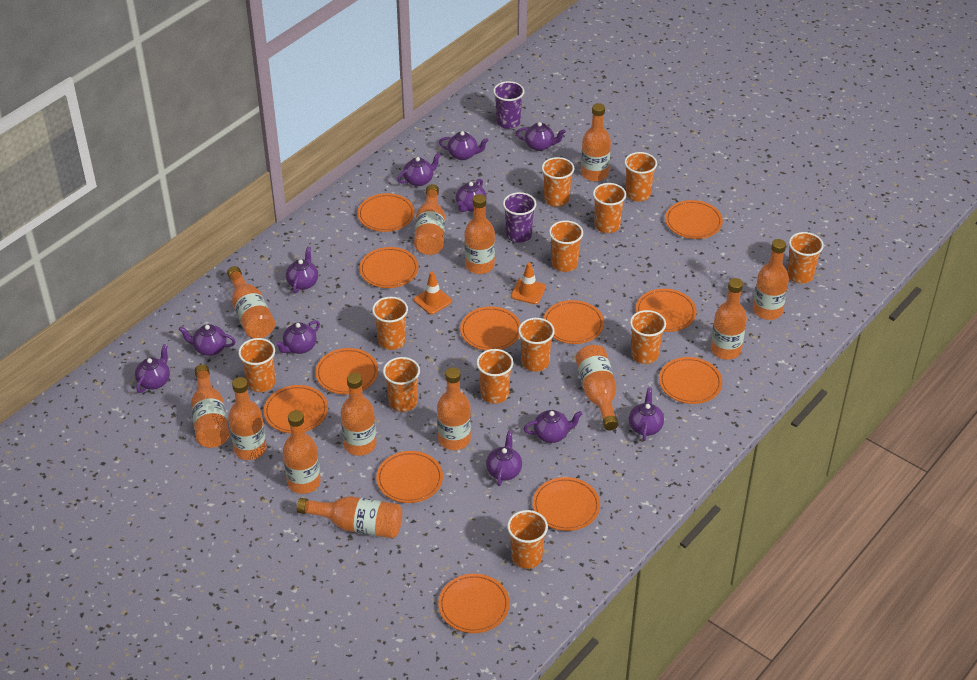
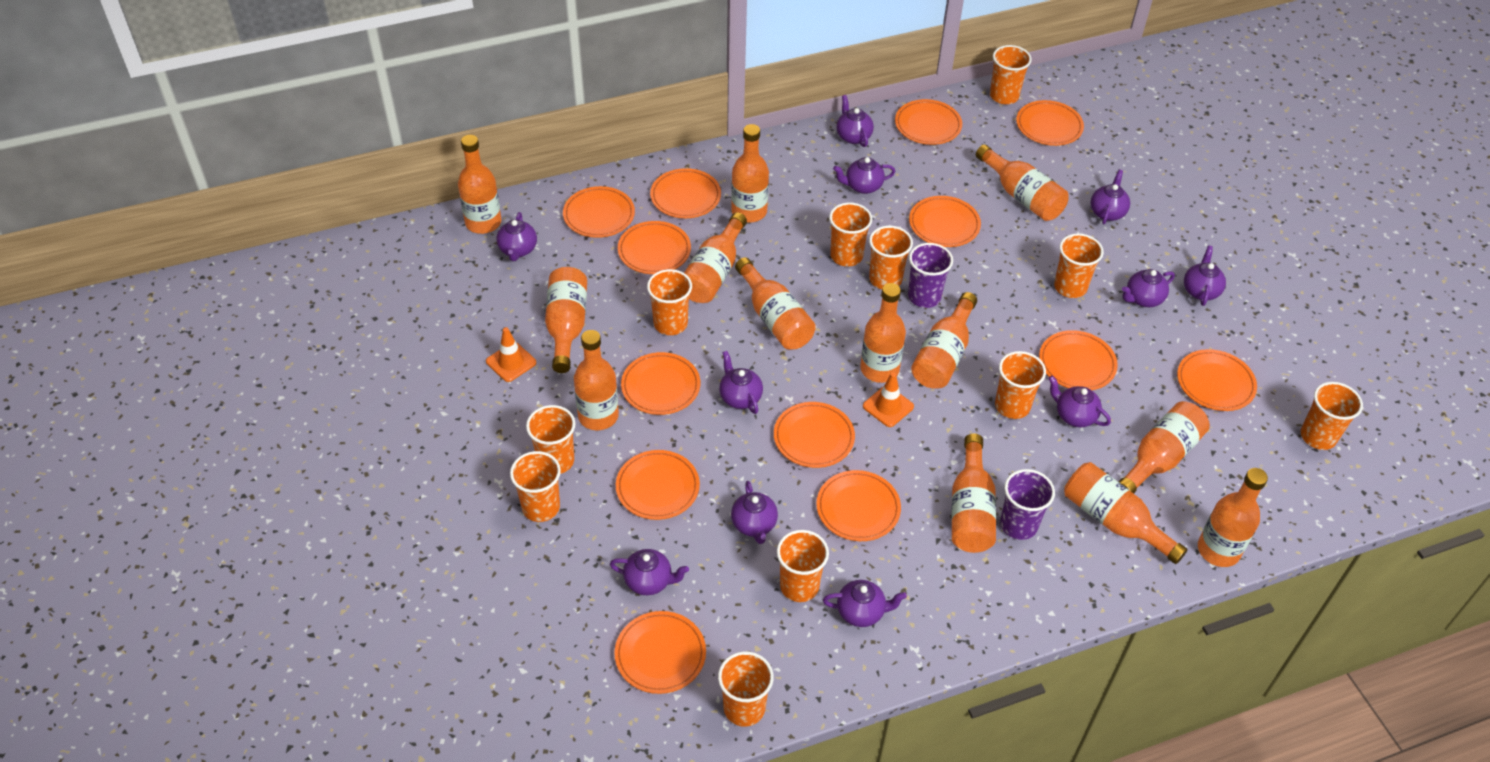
orange cup: 12 -> 11
orange plate: 12 -> 13

